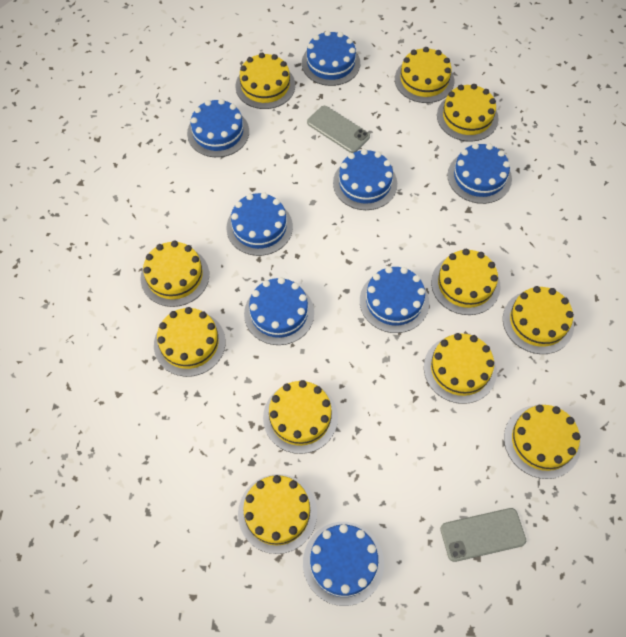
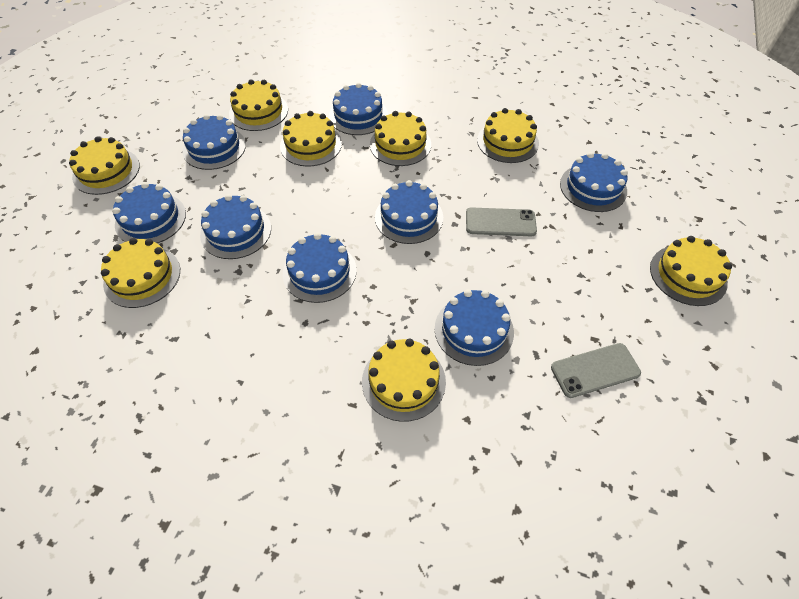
yellow cake: 11 -> 8

